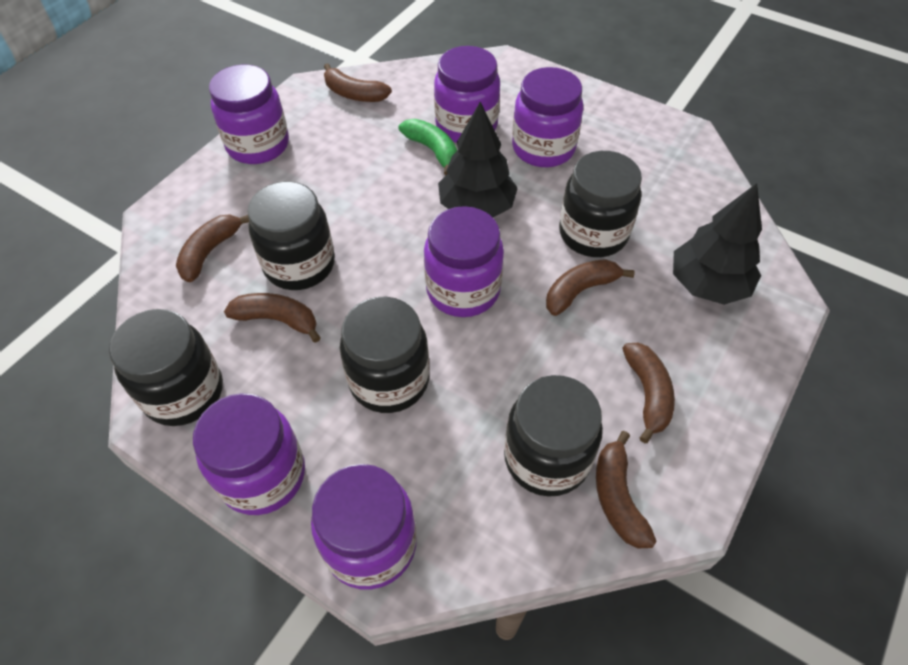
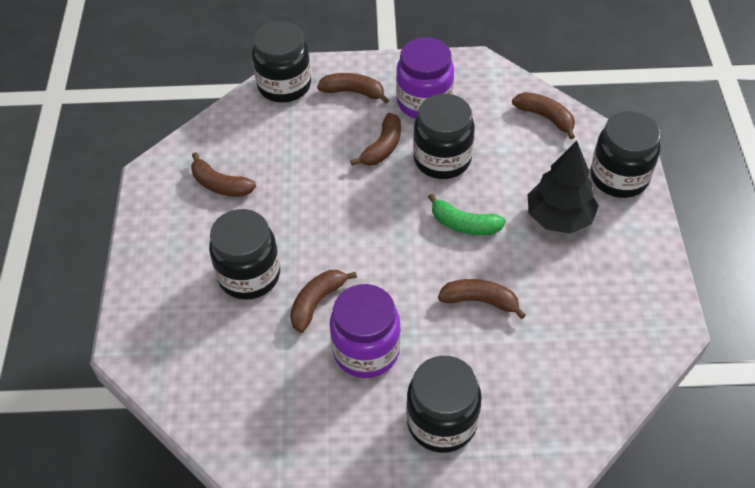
black tree: 2 -> 1
purple jar: 6 -> 2

